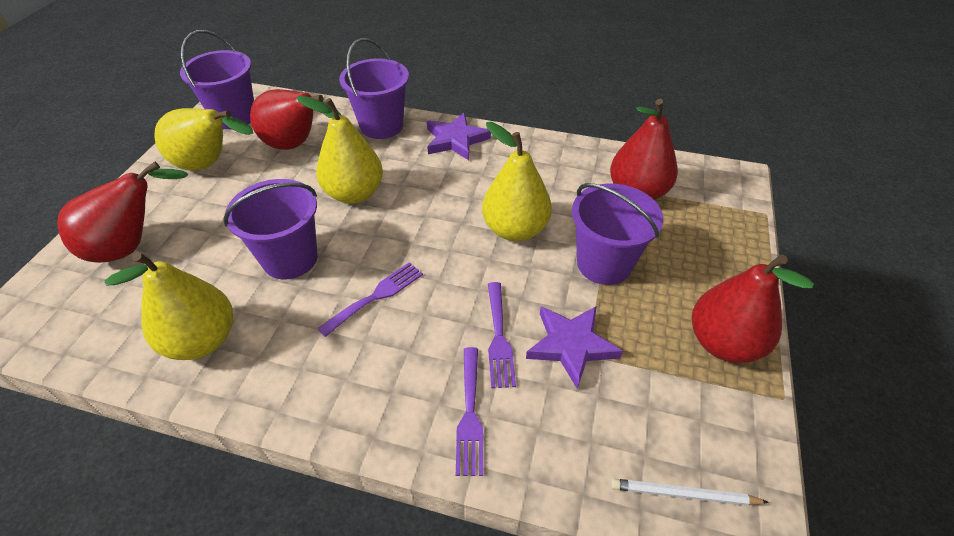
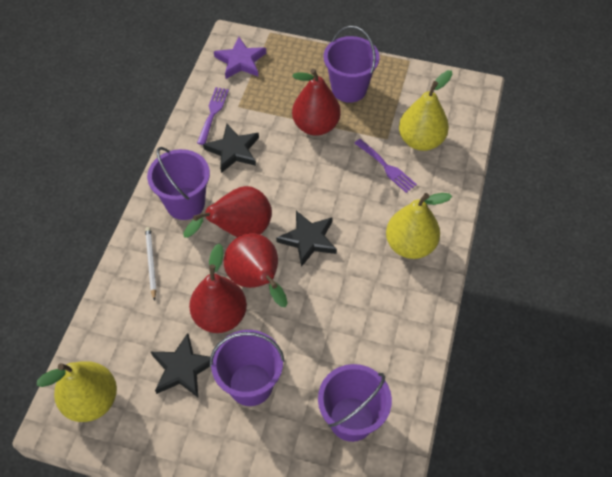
black star: 0 -> 3
purple fork: 3 -> 2
purple star: 2 -> 1
yellow pear: 4 -> 3

